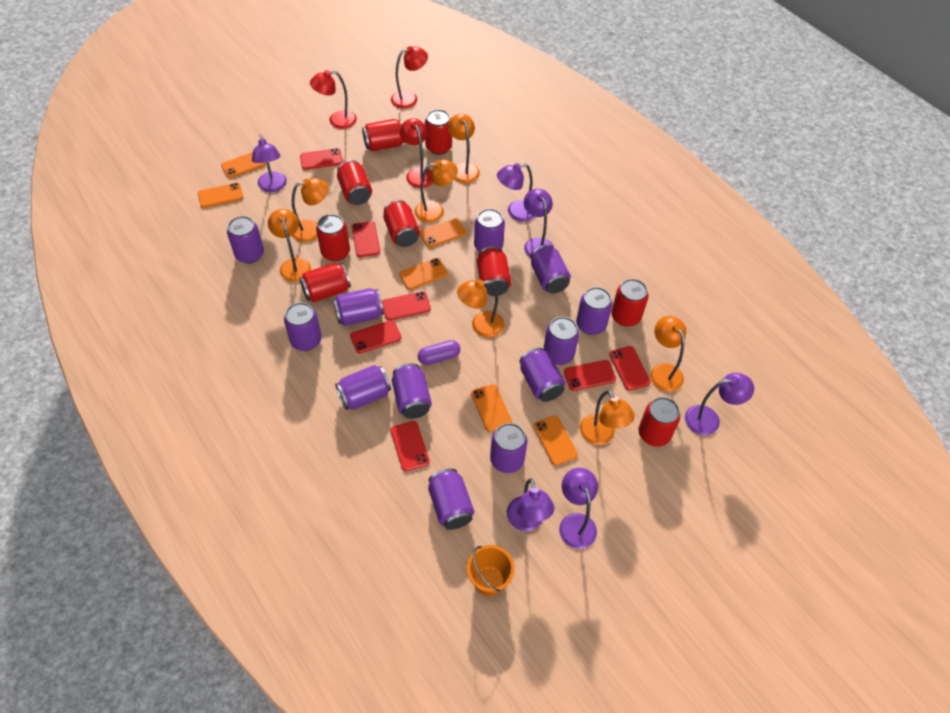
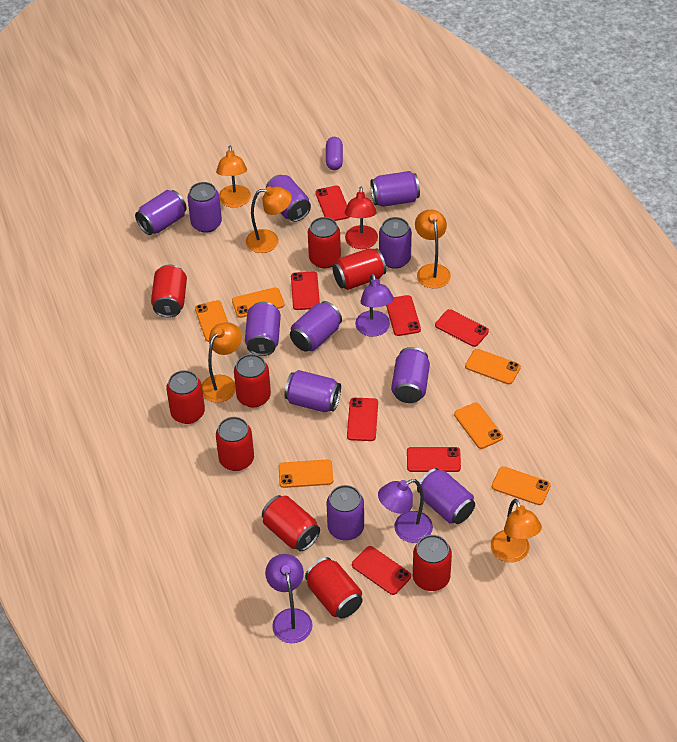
orange bucket: 1 -> 0
orange lamp: 7 -> 5
purple can: 12 -> 11
purple lamp: 6 -> 3
red lamp: 3 -> 1

